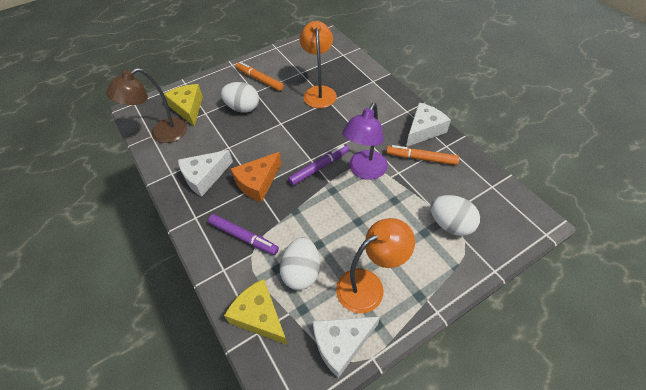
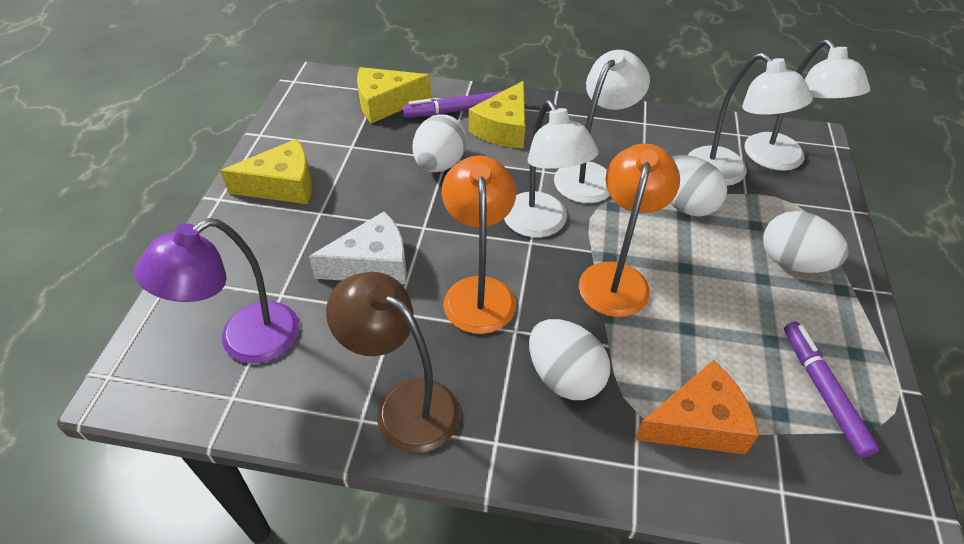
orange marker: 2 -> 0
white cheese: 3 -> 1
white egg: 3 -> 4
white lamp: 0 -> 4
yellow cheese: 2 -> 3

